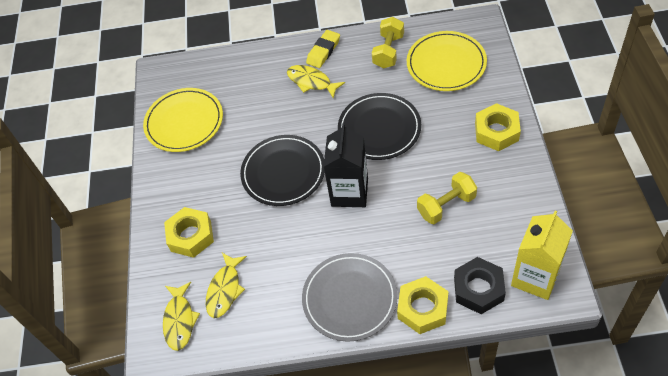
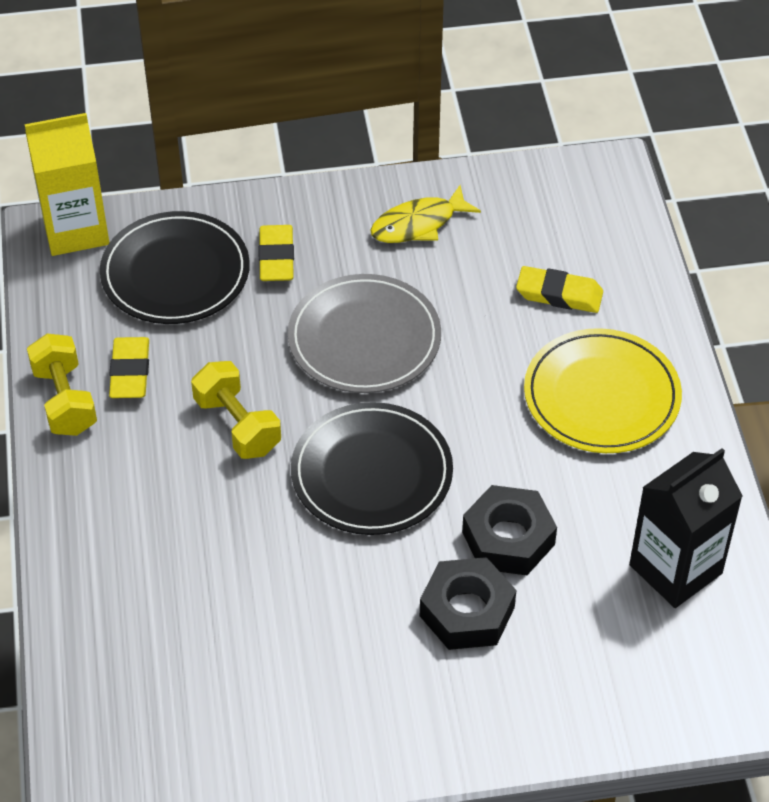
black nut: 1 -> 2
yellow eraser: 1 -> 3
yellow fish: 3 -> 1
yellow nut: 3 -> 0
yellow plate: 2 -> 1

